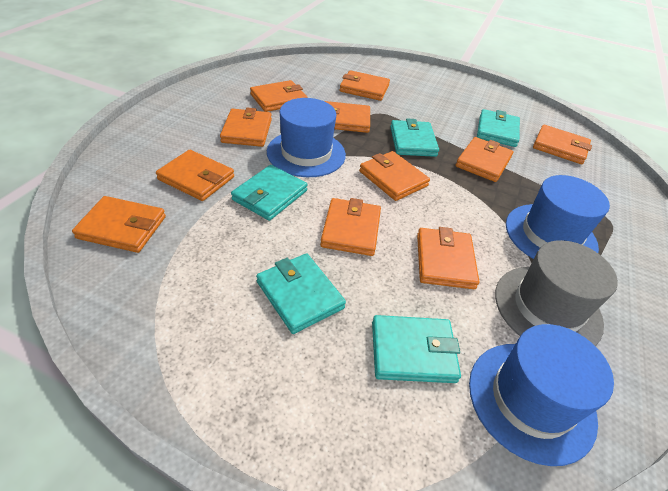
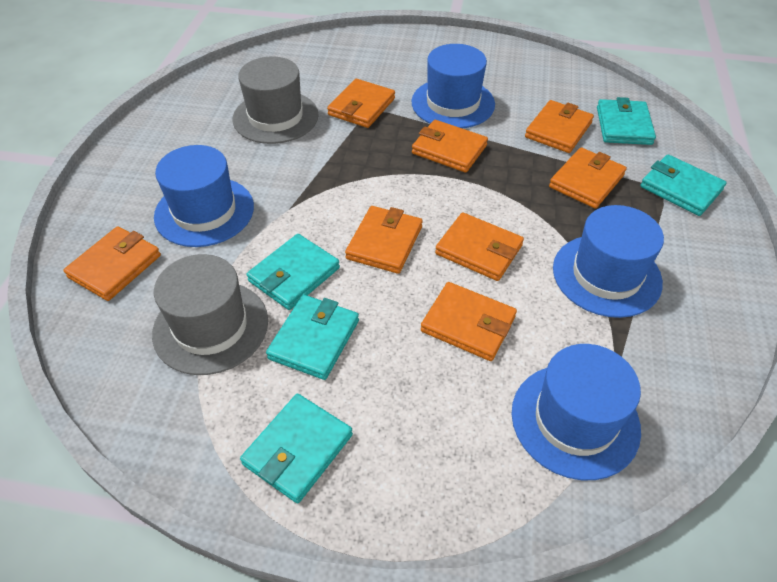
blue hat: 3 -> 4
grey hat: 1 -> 2
orange wallet: 11 -> 8

